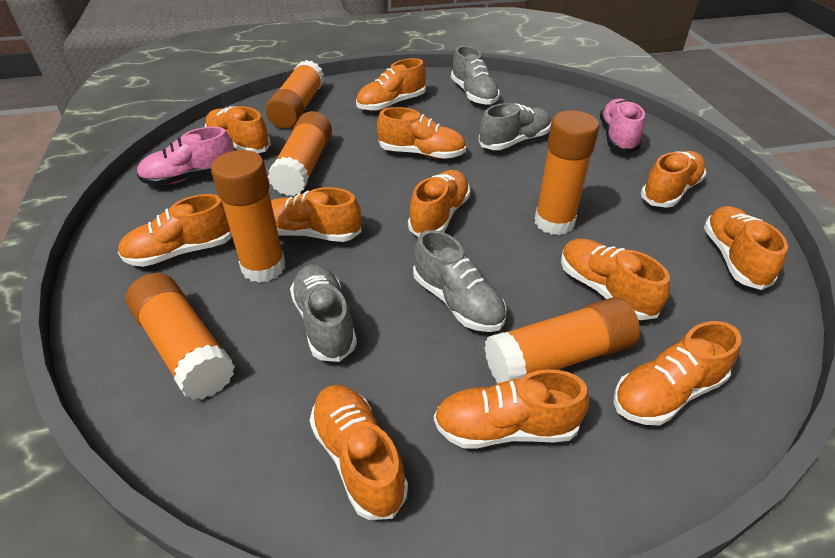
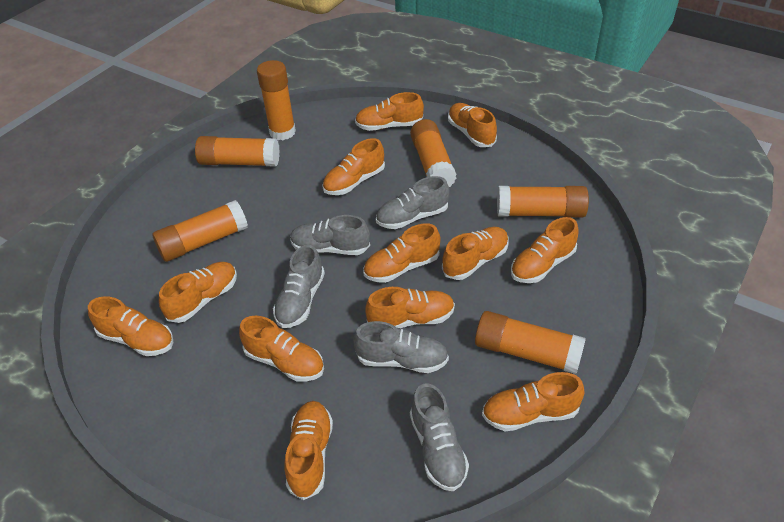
grey shoe: 4 -> 5
pink shoe: 2 -> 0

